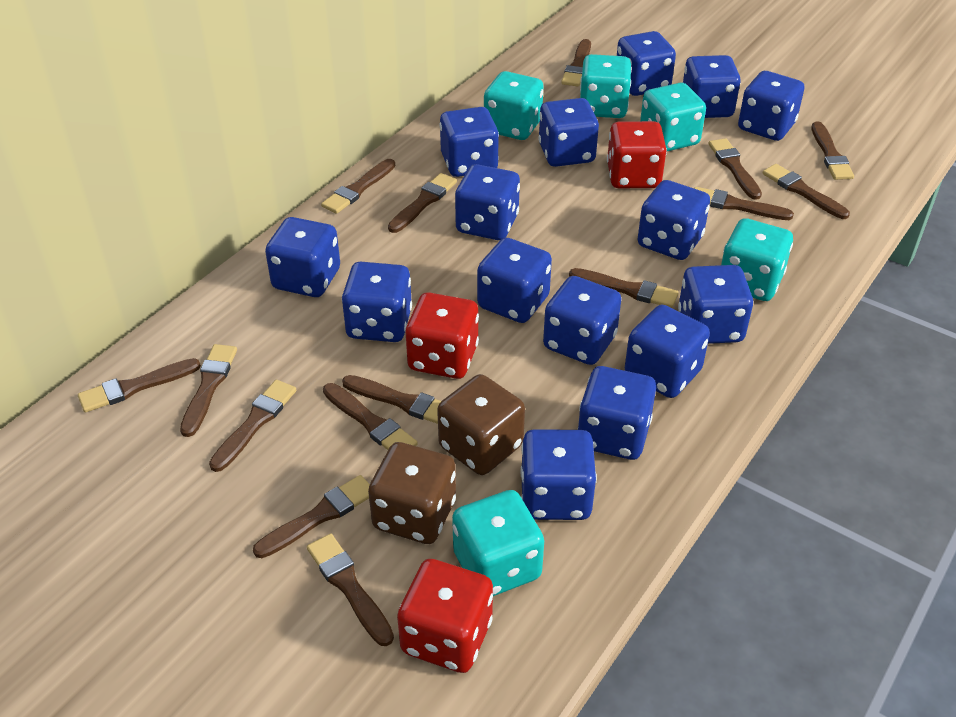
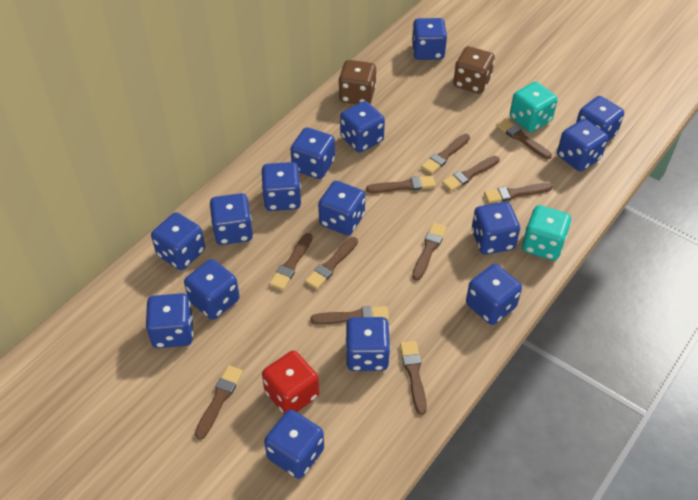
brown brush: 15 -> 11
red dice: 3 -> 1
turquoise dice: 5 -> 2

